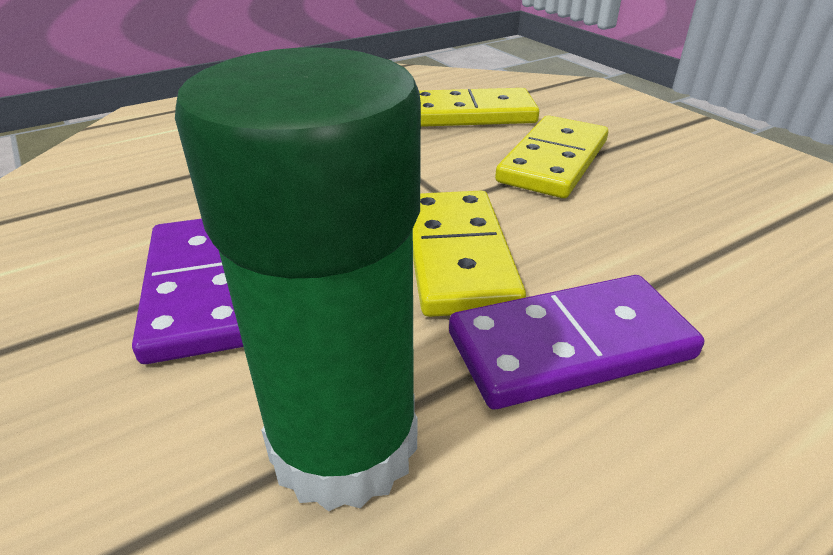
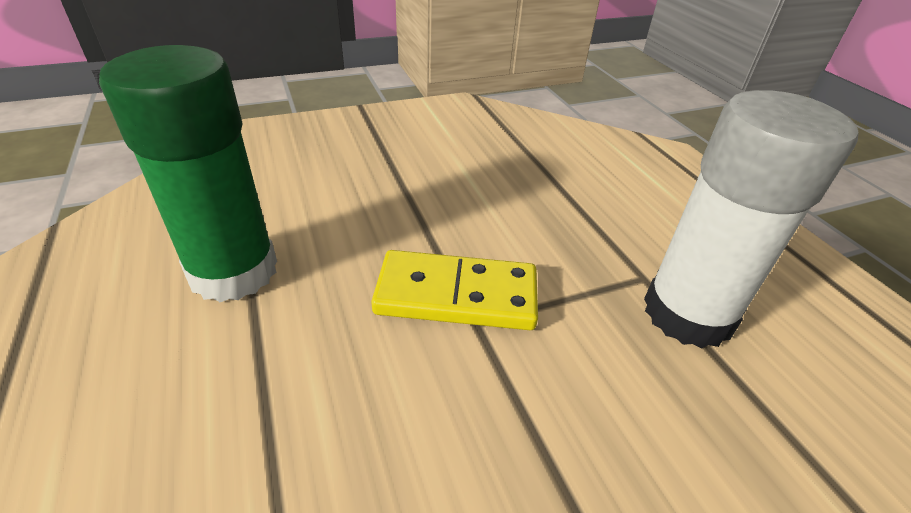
purple domino: 2 -> 0
white glue stick: 0 -> 1
yellow domino: 3 -> 1

